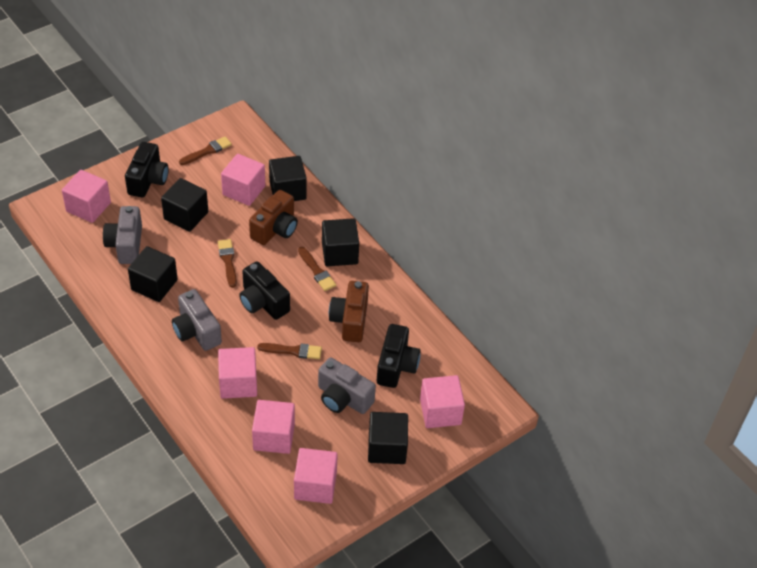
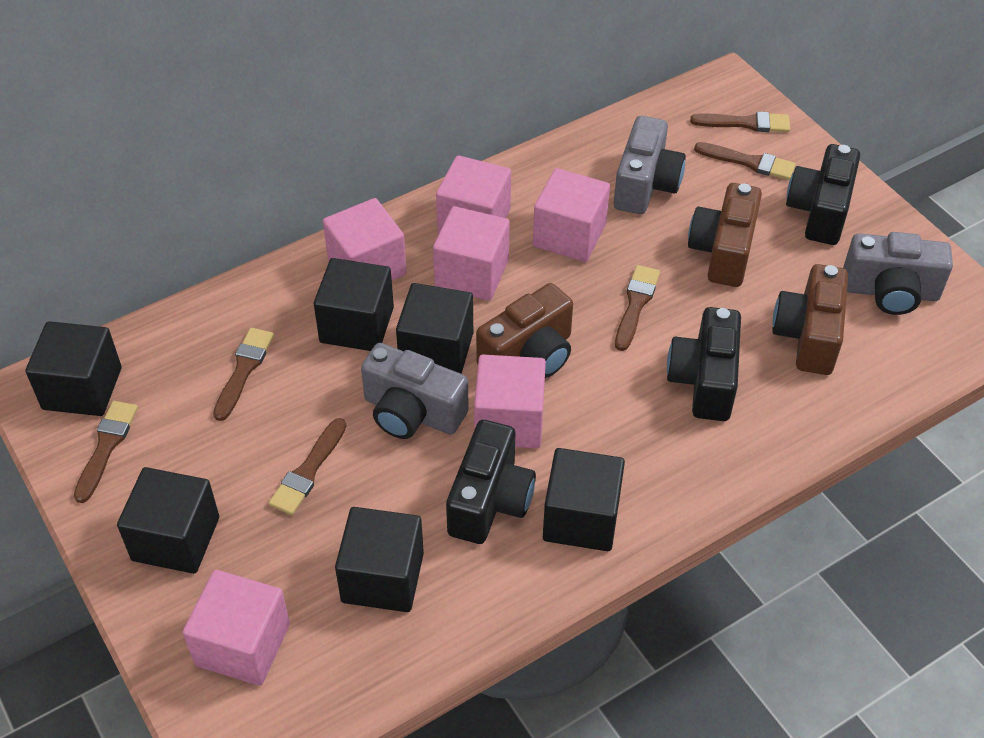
black cube: 5 -> 6
brown brush: 4 -> 6
brown camera: 2 -> 3

